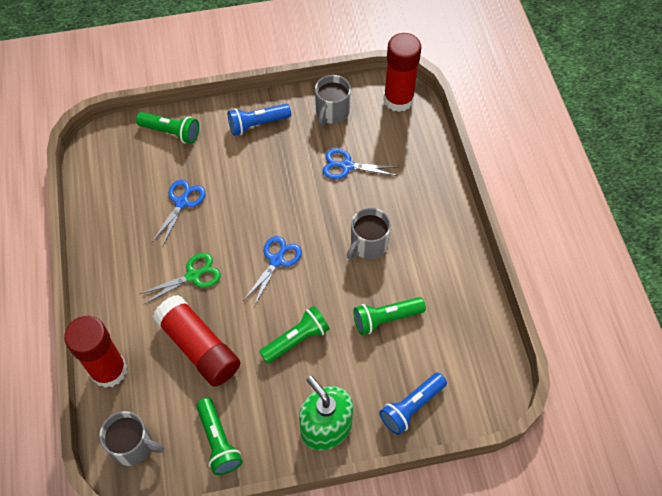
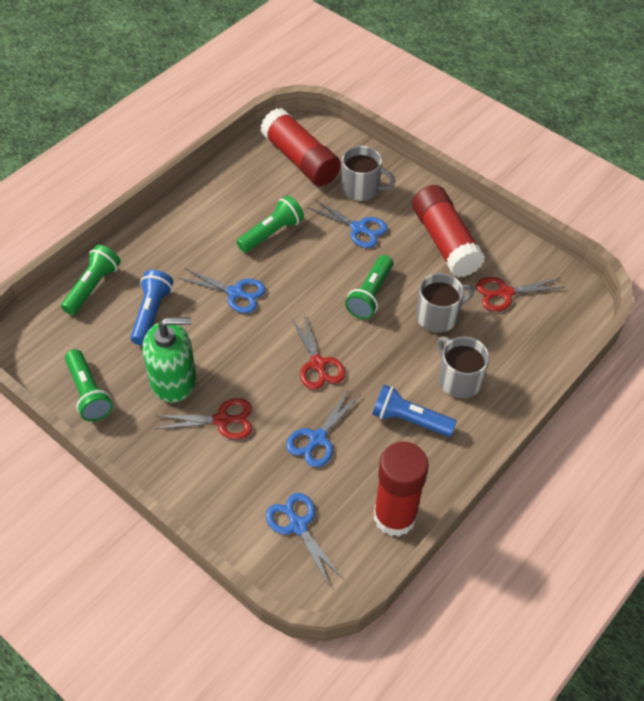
blue scissors: 3 -> 4
green scissors: 1 -> 0
red scissors: 0 -> 3

